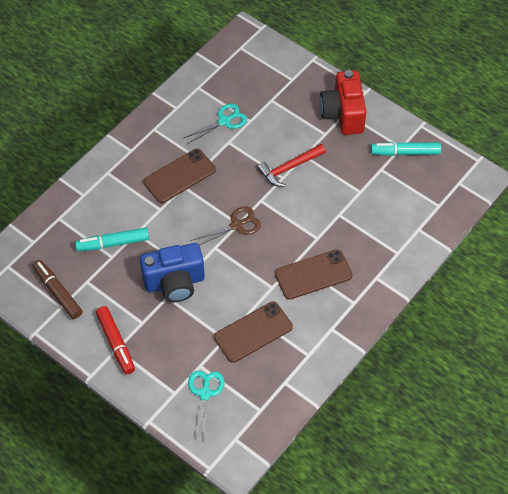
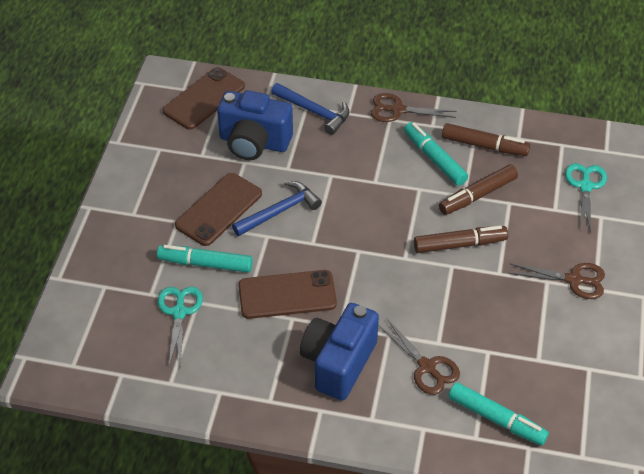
blue camera: 1 -> 2
blue hammer: 0 -> 2
brown marker: 1 -> 3
brown scissors: 1 -> 3
red camera: 1 -> 0
red hammer: 1 -> 0
red marker: 1 -> 0
turquoise marker: 2 -> 3

